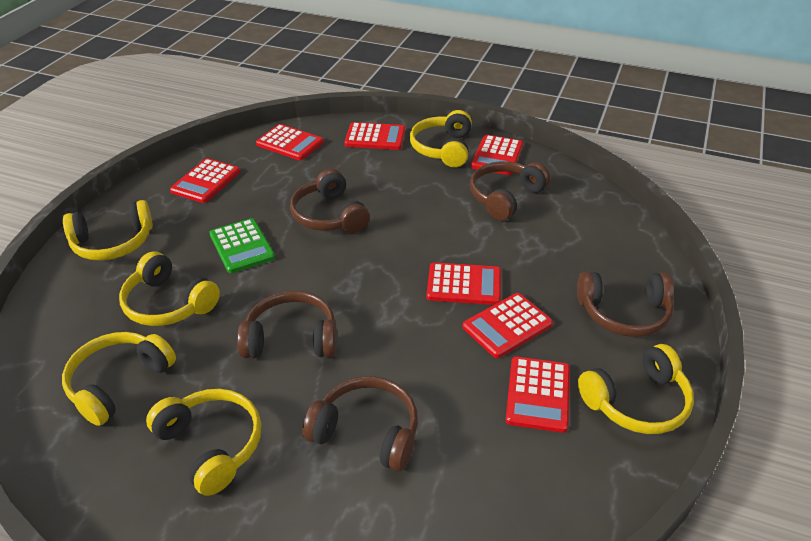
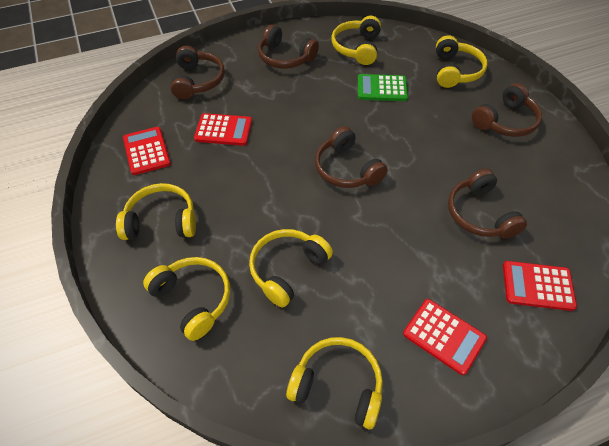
red calculator: 7 -> 4

